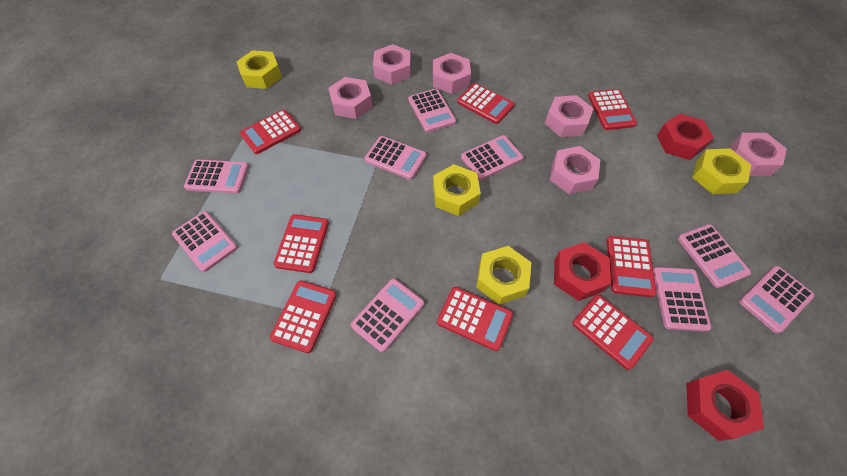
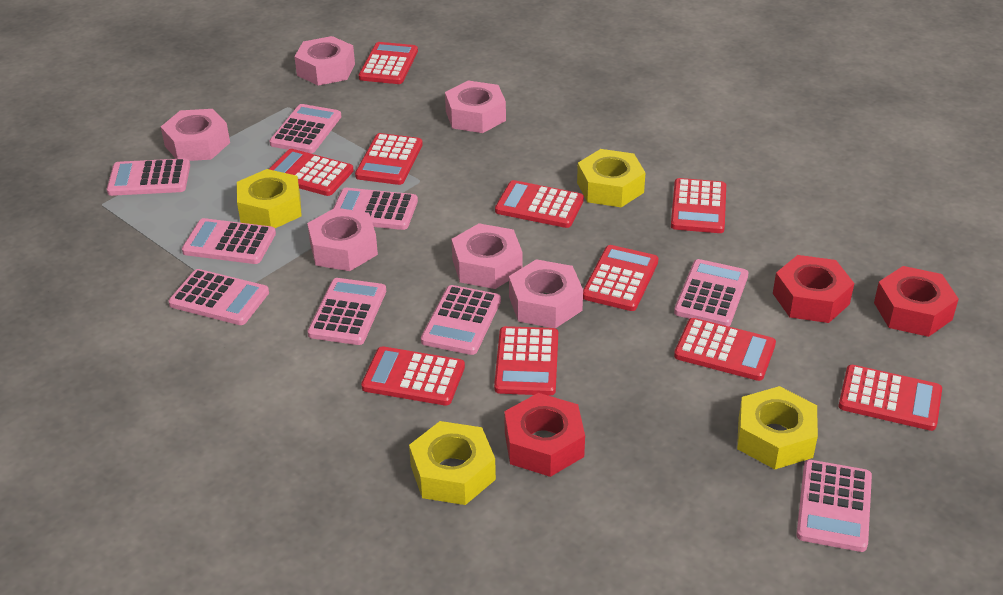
red calculator: 8 -> 10

